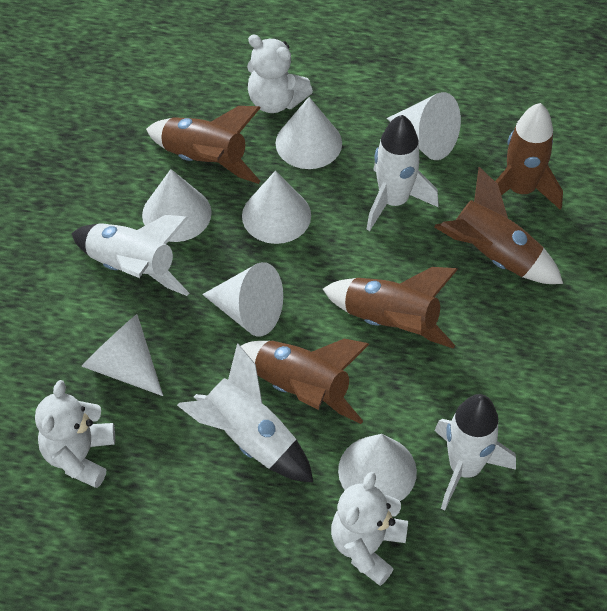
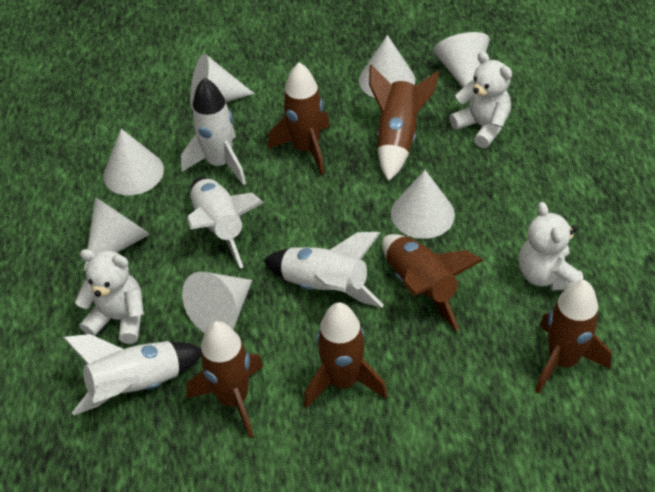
brown rocket: 5 -> 6

